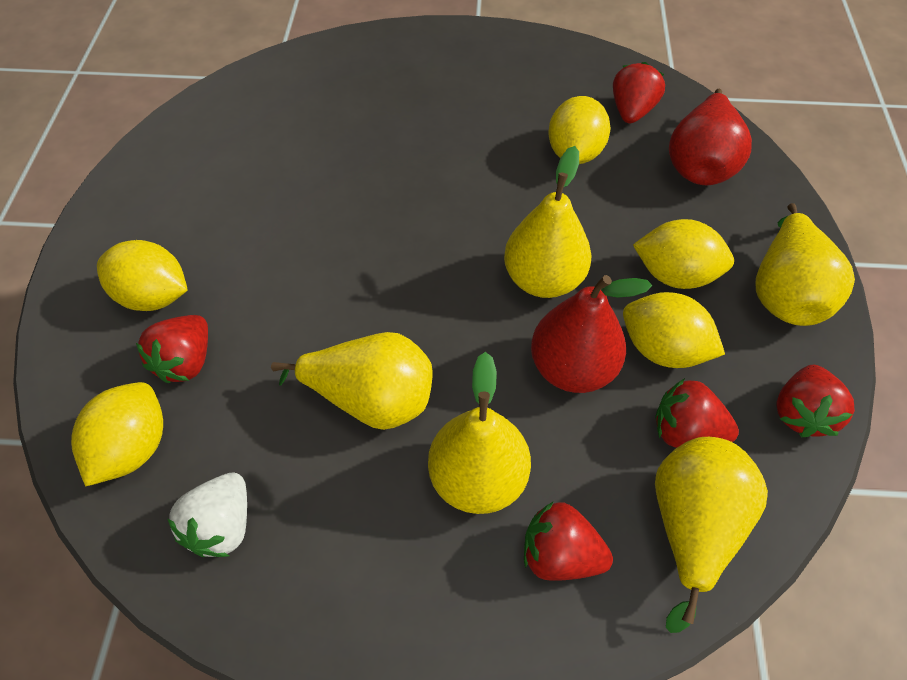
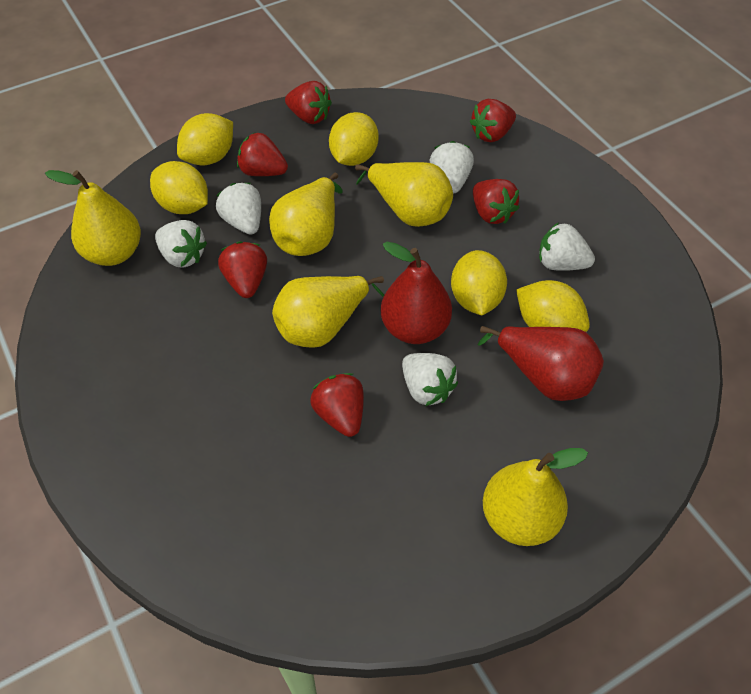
red strawberry: 5 -> 6
white strawberry: 1 -> 5

